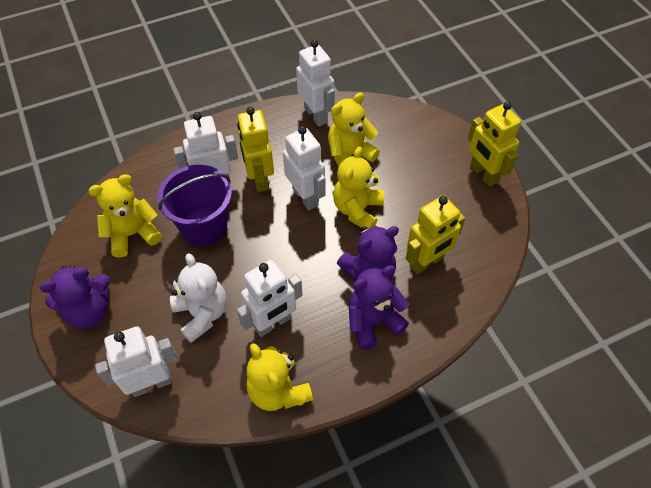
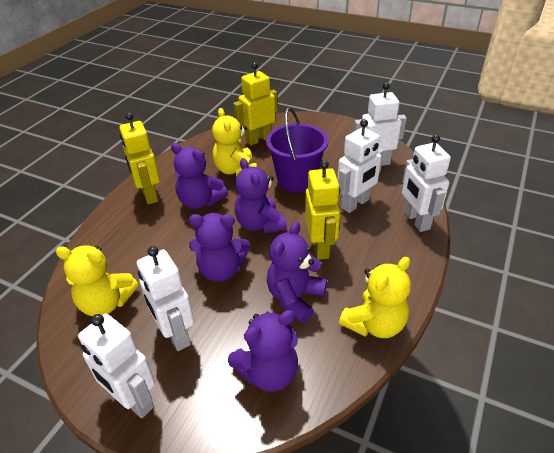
purple teddy bear: 3 -> 5
white teddy bear: 1 -> 0
yellow teddy bear: 4 -> 3

